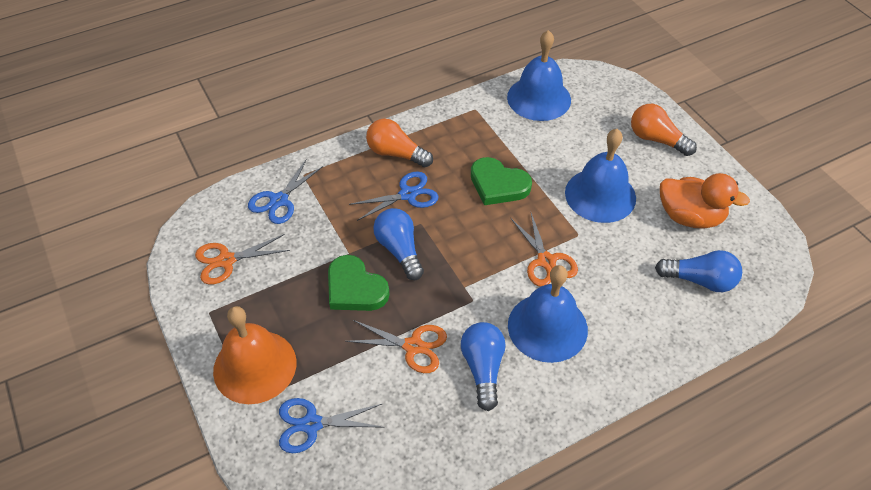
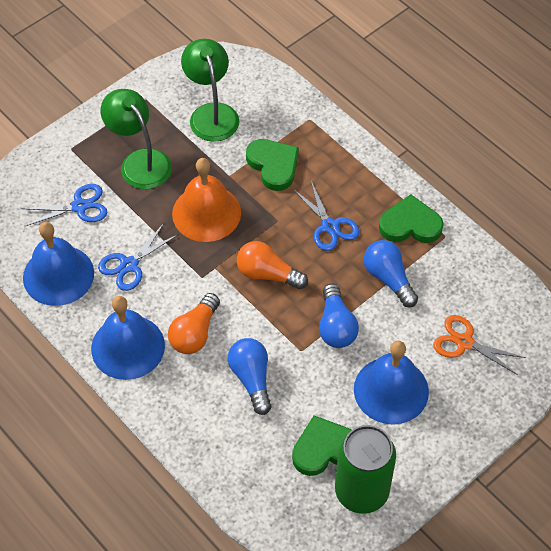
green can: 0 -> 1
green heart: 2 -> 3
green lamp: 0 -> 2
orange duck: 1 -> 0
orange scissors: 3 -> 1

